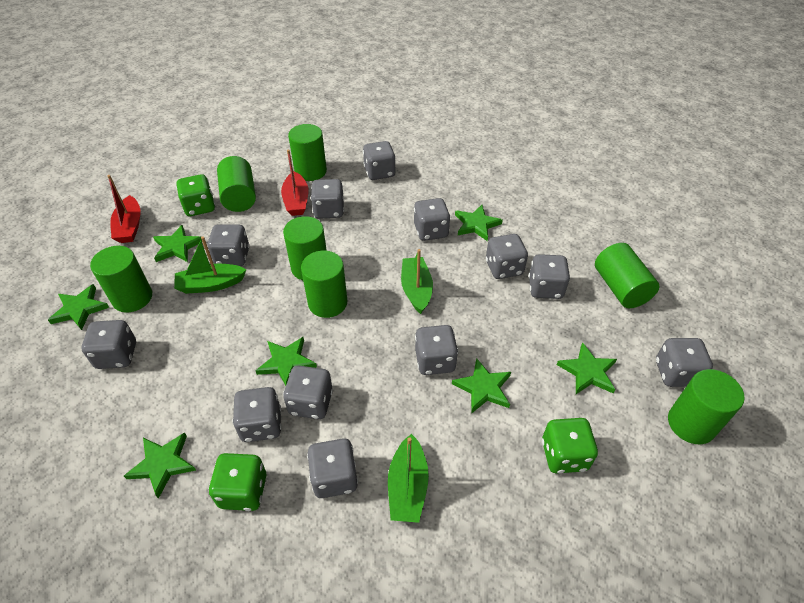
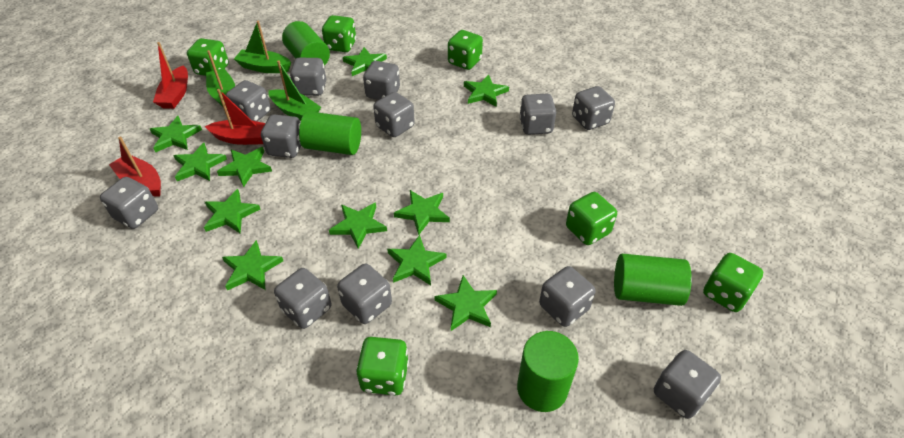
green cylinder: 7 -> 4
green dice: 3 -> 6
green star: 7 -> 11
red boat: 2 -> 3

